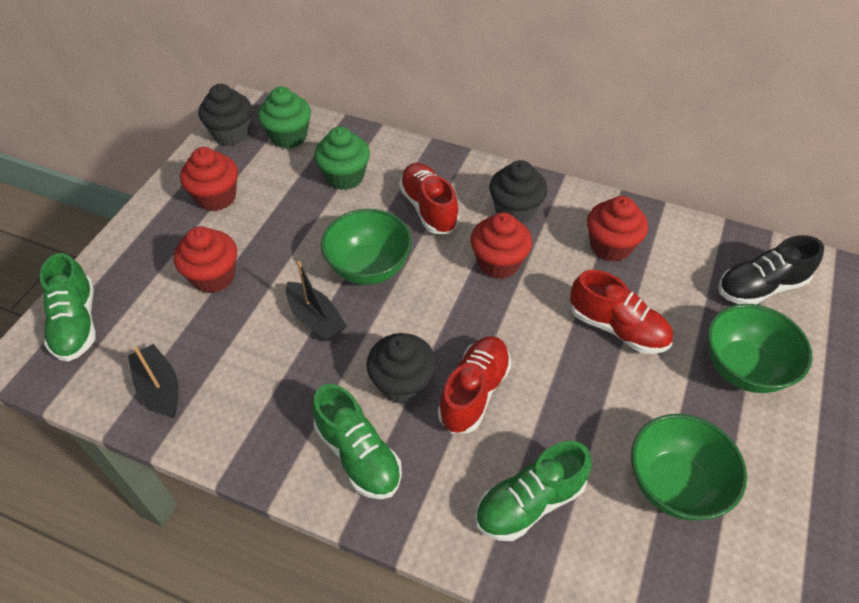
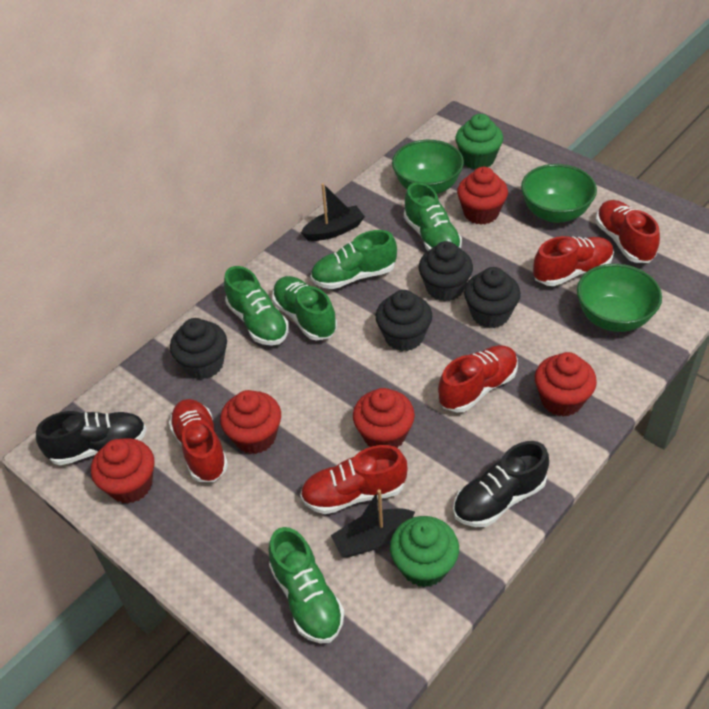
black cupcake: 3 -> 4
black shoe: 1 -> 2
green shoe: 3 -> 5
red cupcake: 4 -> 5
red shoe: 3 -> 5

